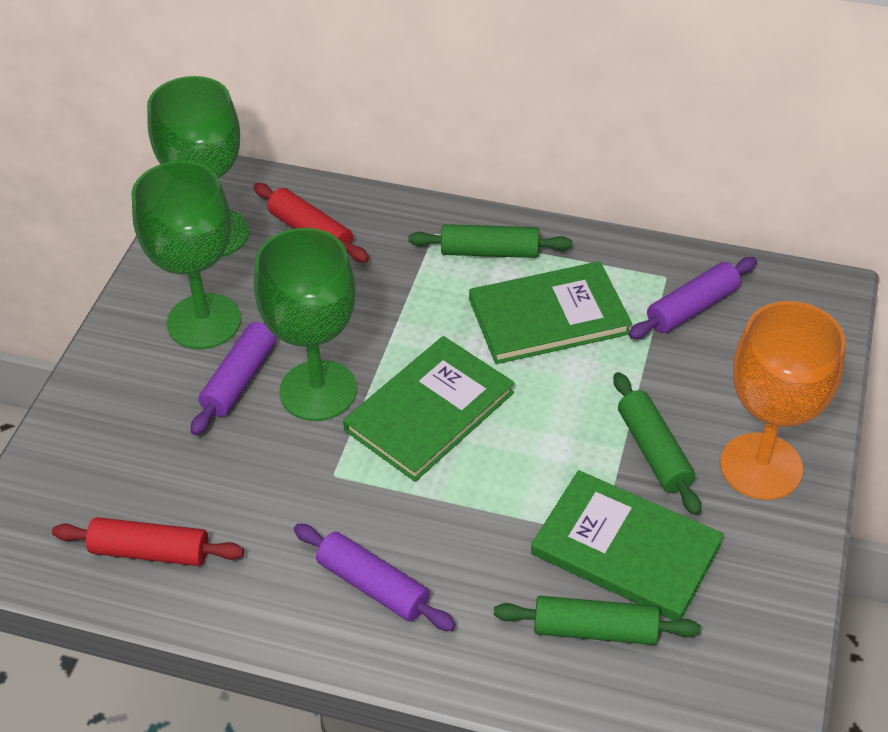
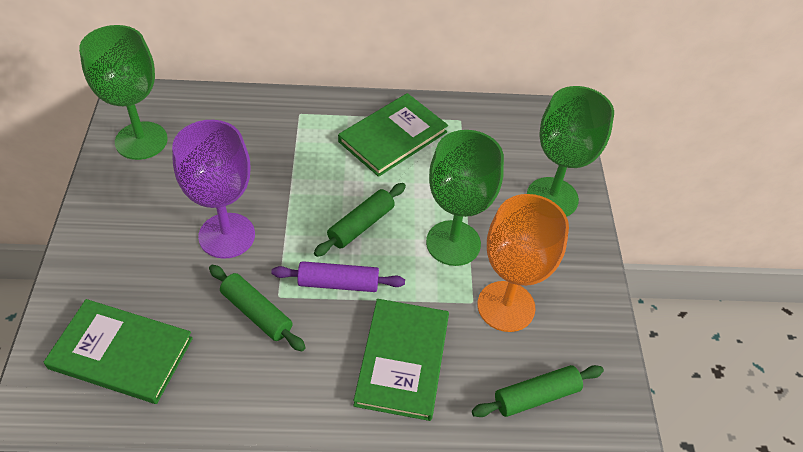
purple goblet: 0 -> 1
purple rolling pin: 3 -> 1
red rolling pin: 2 -> 0

